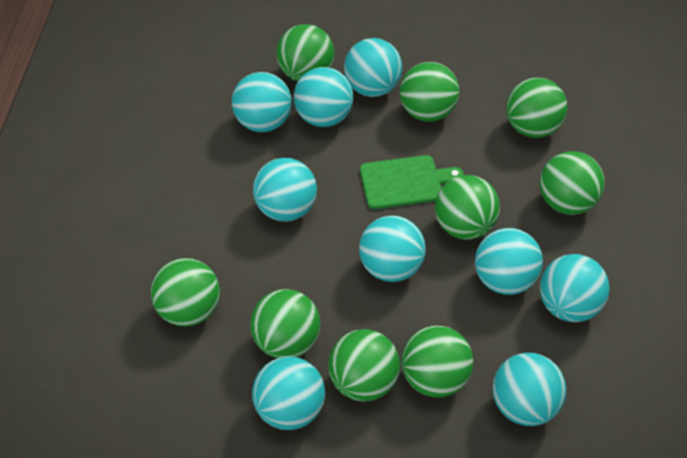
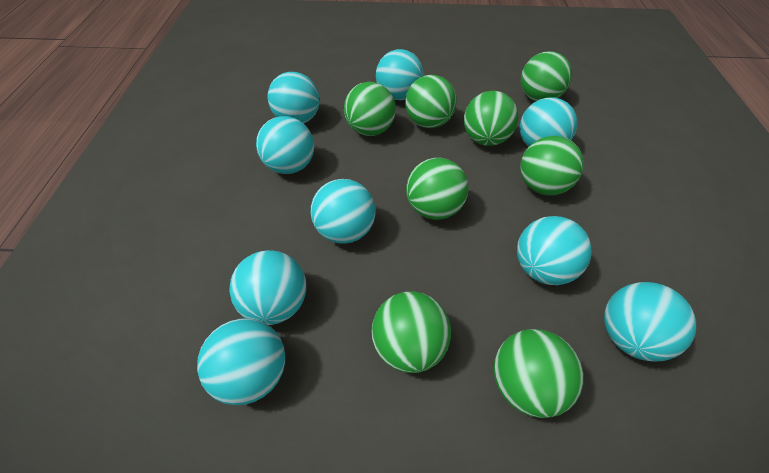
green ball: 9 -> 8
green cutting board: 1 -> 0

